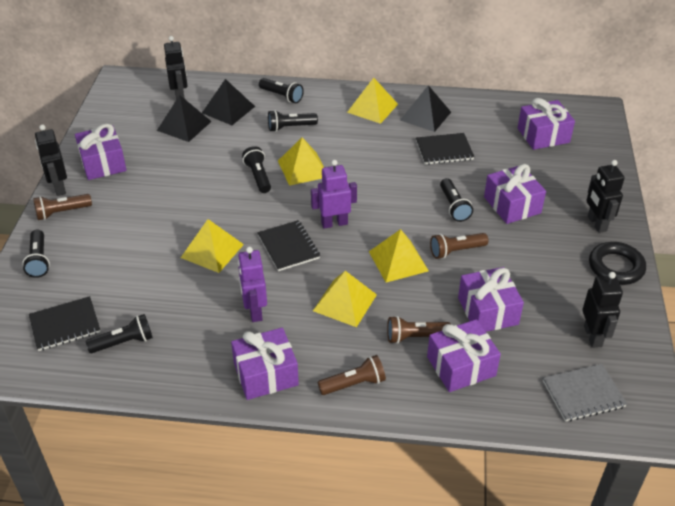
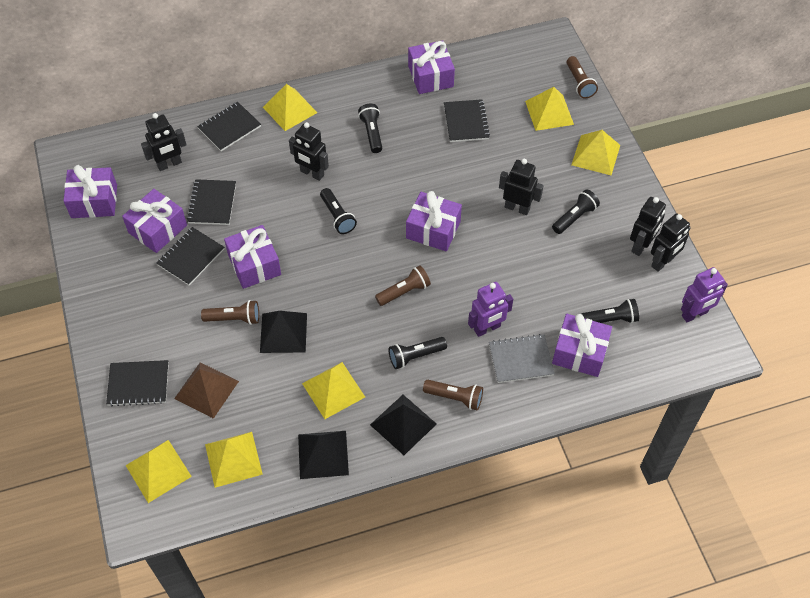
black flashlight: 6 -> 5
black notebook: 3 -> 5
black ring: 1 -> 0
black robot: 4 -> 5
brown pyramid: 0 -> 1
yellow pyramid: 5 -> 6

